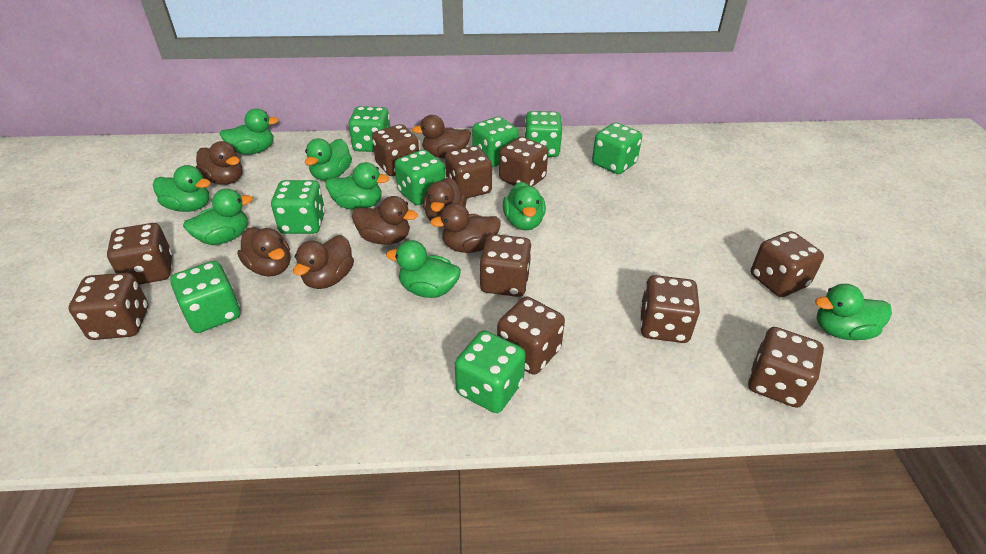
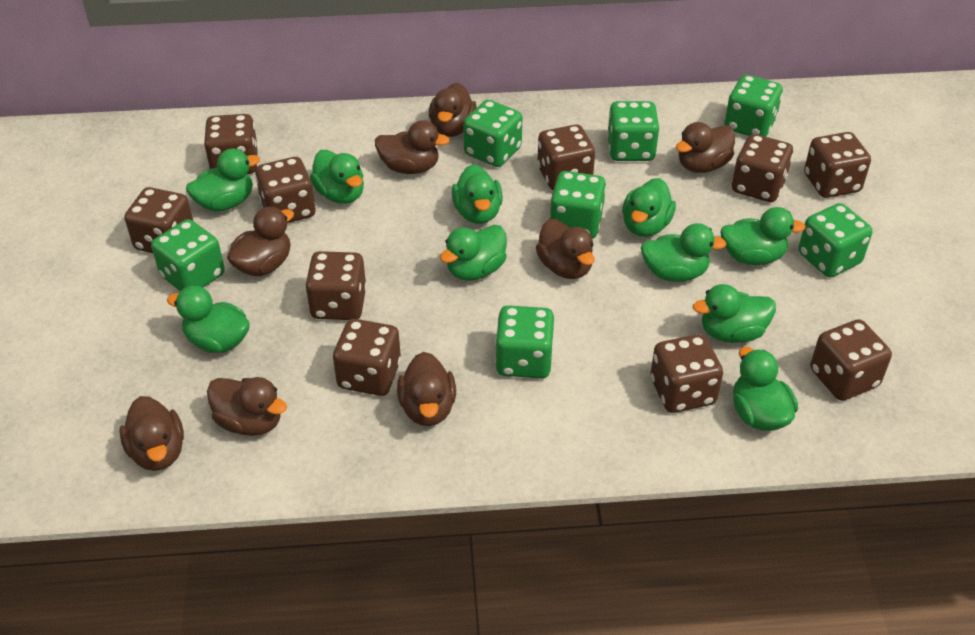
brown duck: 7 -> 8
green dice: 8 -> 7
green duck: 8 -> 10

